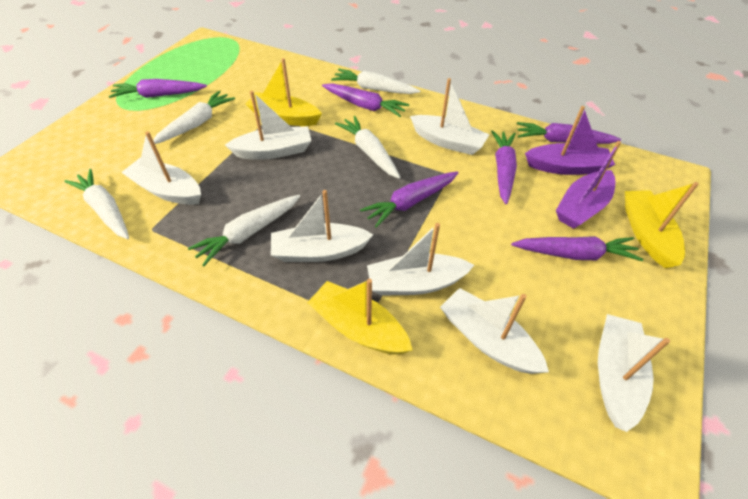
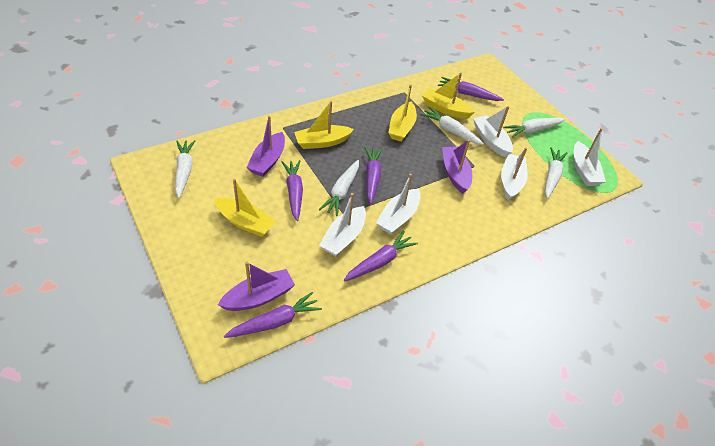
purple boat: 2 -> 3
purple carrot: 6 -> 5
white boat: 7 -> 5
yellow boat: 3 -> 4

